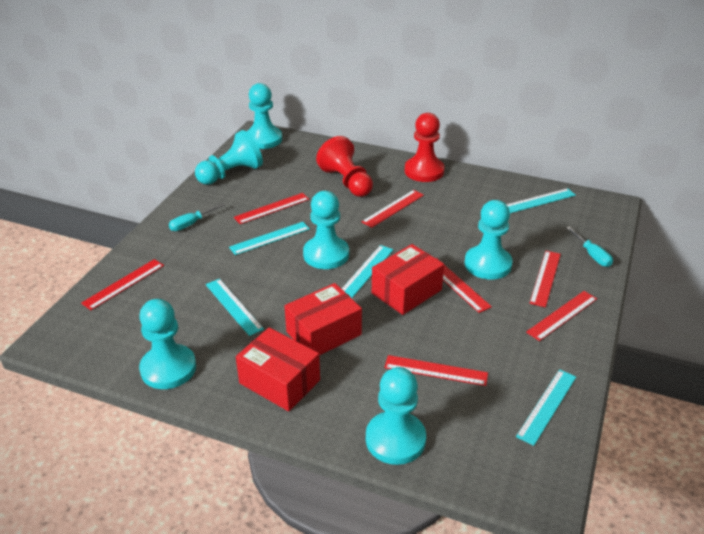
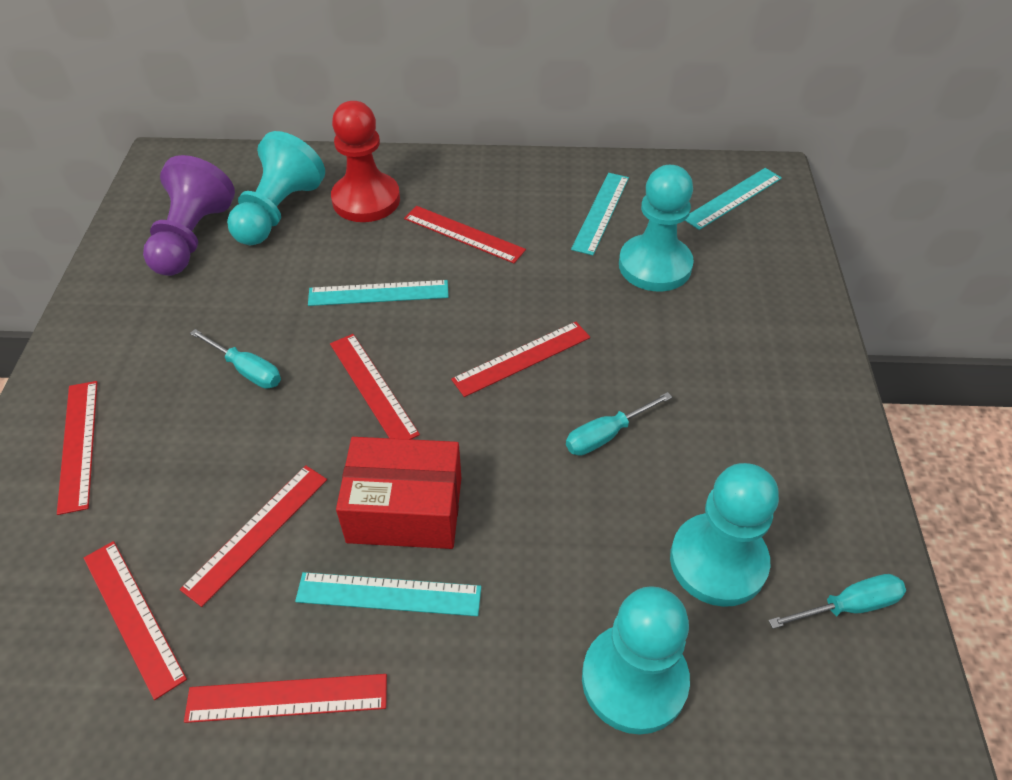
purple pawn: 0 -> 1
red box: 3 -> 1
red pawn: 2 -> 1
turquoise pawn: 6 -> 4
turquoise ruler: 5 -> 4
turquoise screwdriver: 2 -> 3

